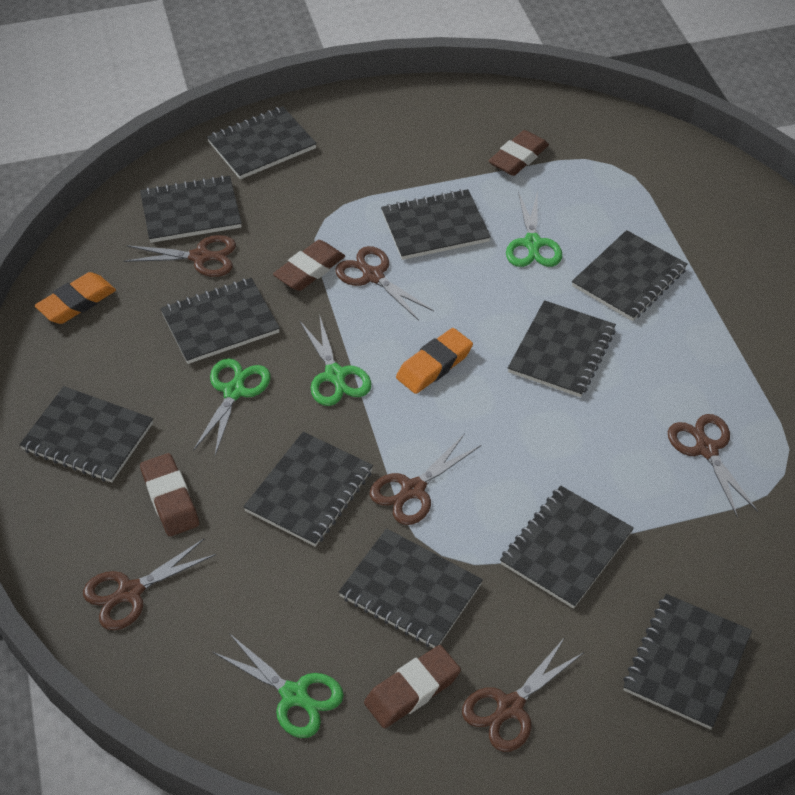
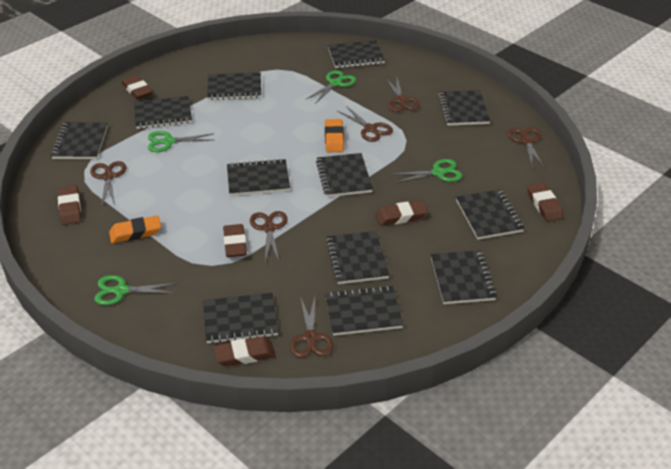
black notebook: 11 -> 12
brown eraser: 4 -> 6

